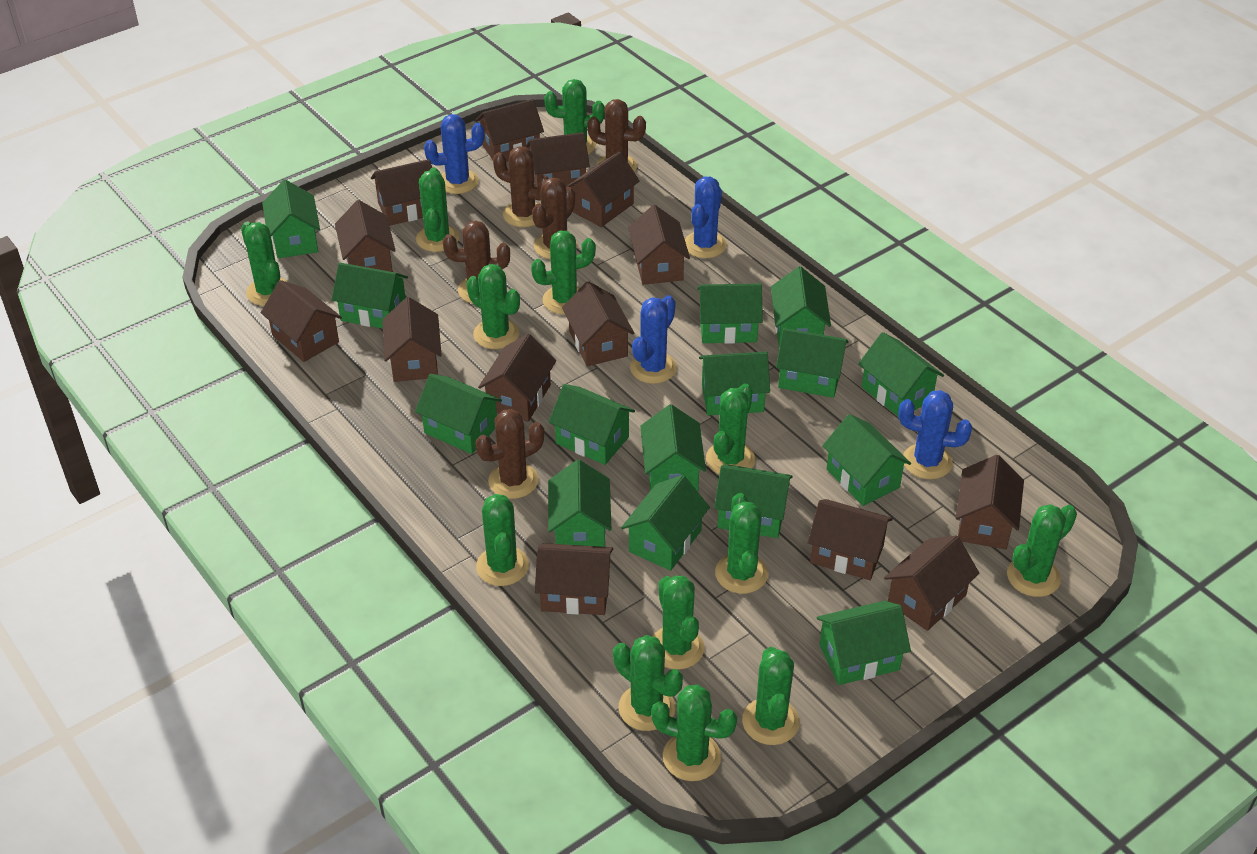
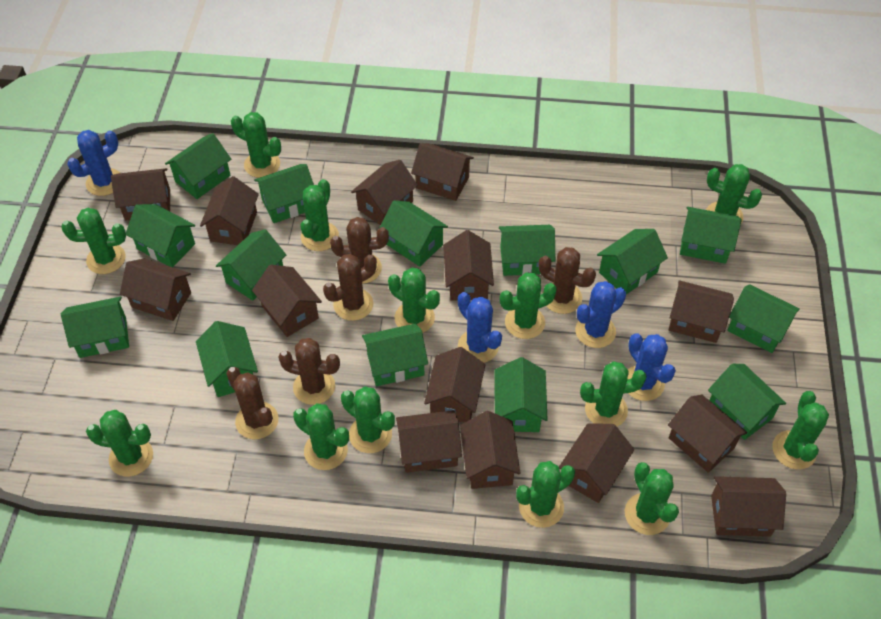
green house: 15 -> 14

